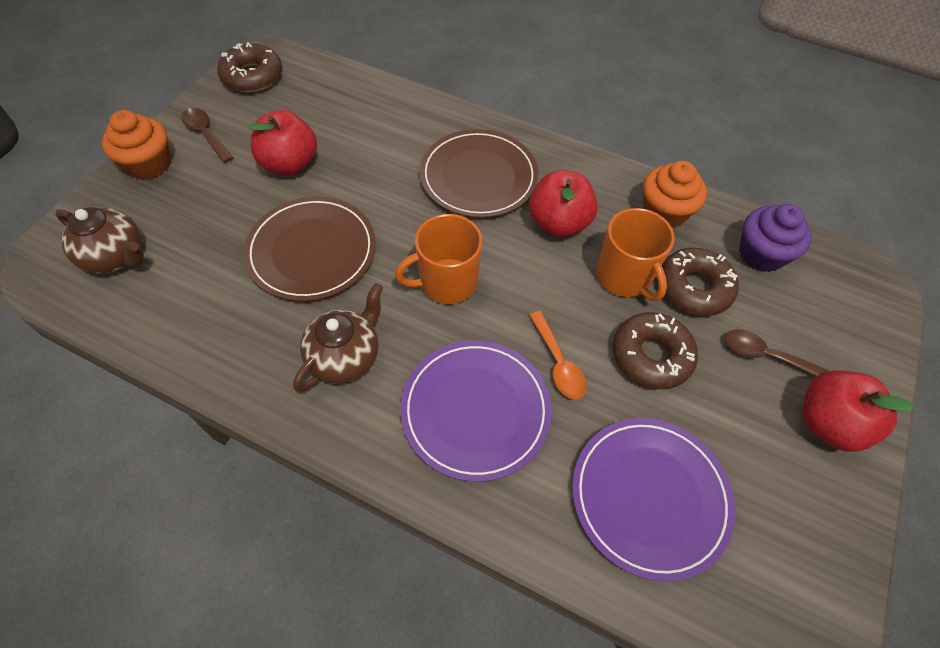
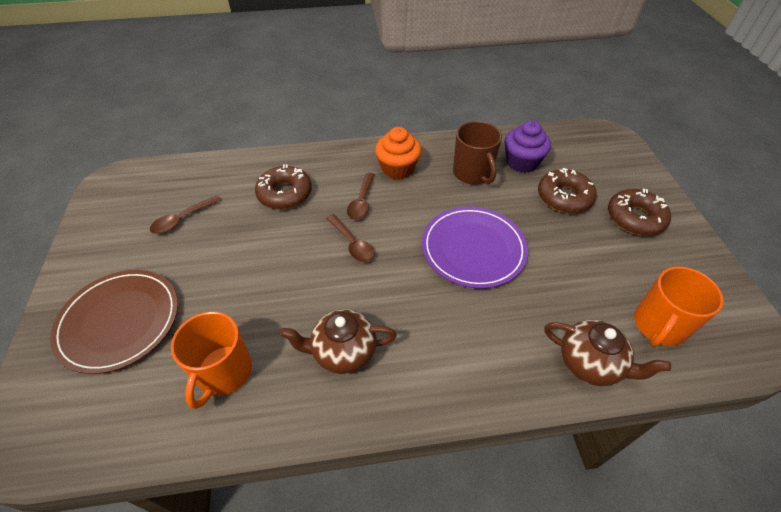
brown mug: 0 -> 1
brown plate: 2 -> 1
brown spoon: 2 -> 3
orange cupcake: 2 -> 1
orange spoon: 1 -> 0
purple plate: 2 -> 1
red apple: 3 -> 0

